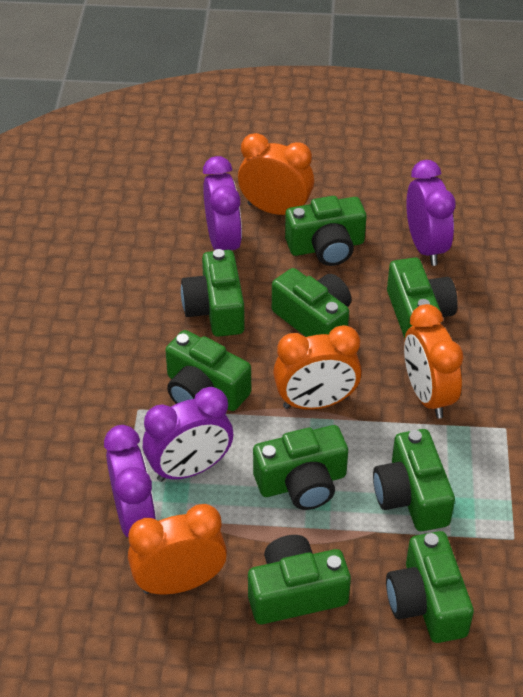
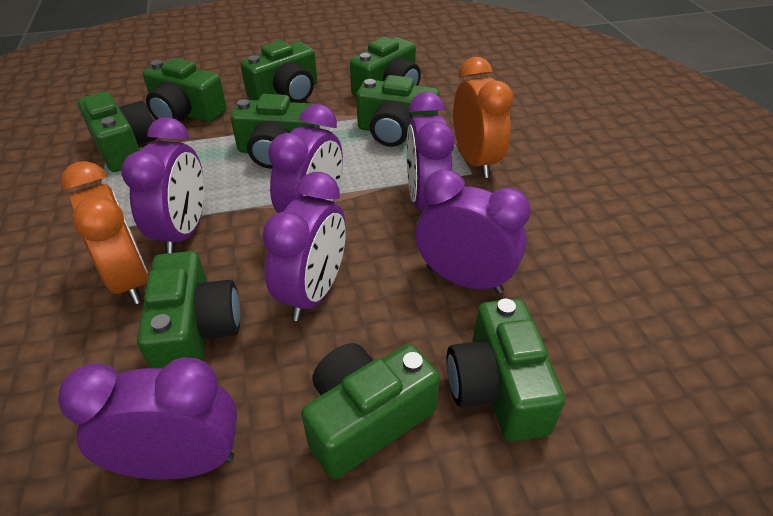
orange clock: 4 -> 2
purple clock: 4 -> 6

